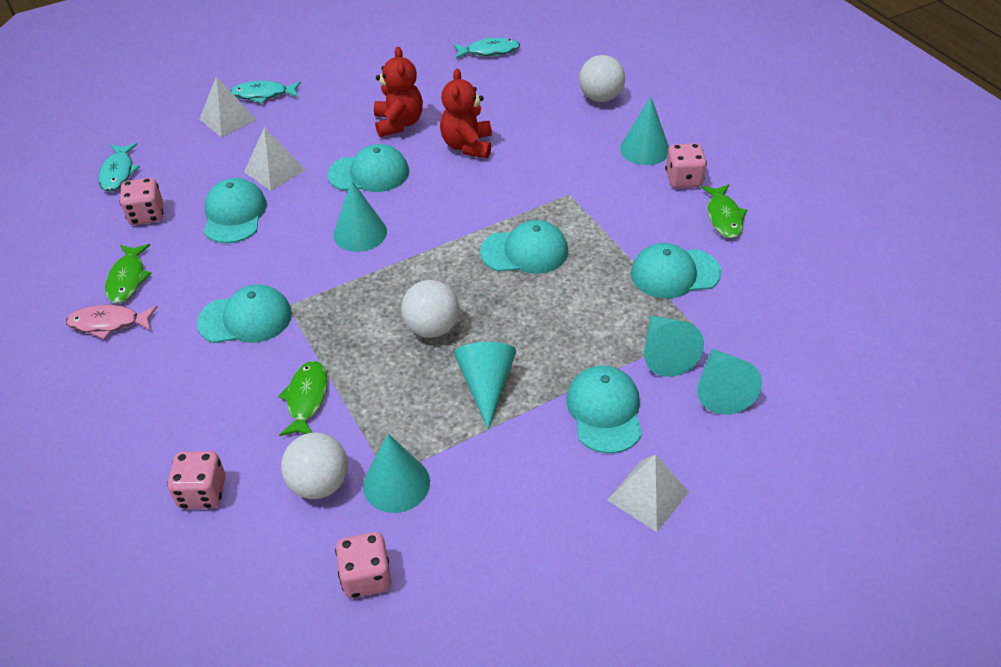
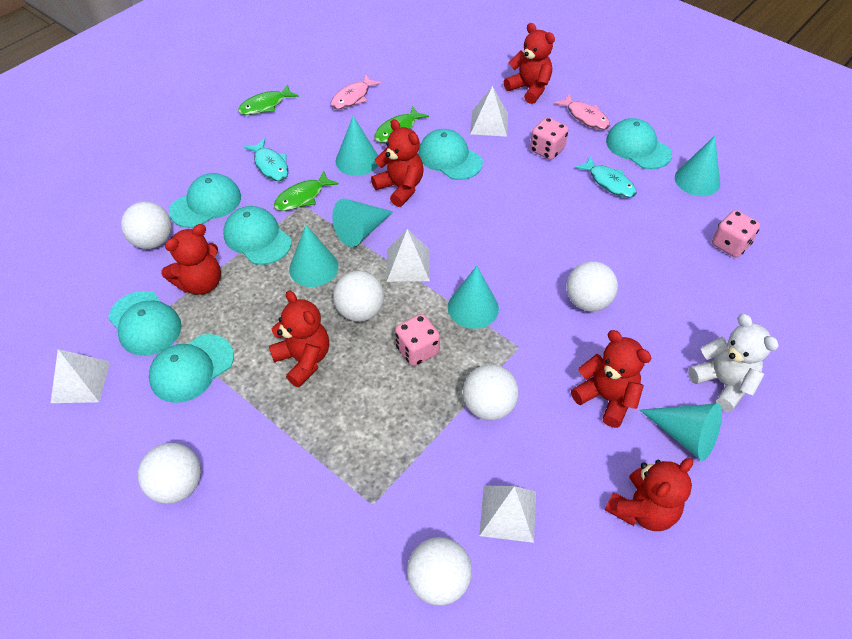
pink dice: 4 -> 3
pink fish: 1 -> 2
red teddy bear: 2 -> 6
turquoise fish: 3 -> 2
white ball: 3 -> 6
white pyramid: 3 -> 4
white teddy bear: 0 -> 1

